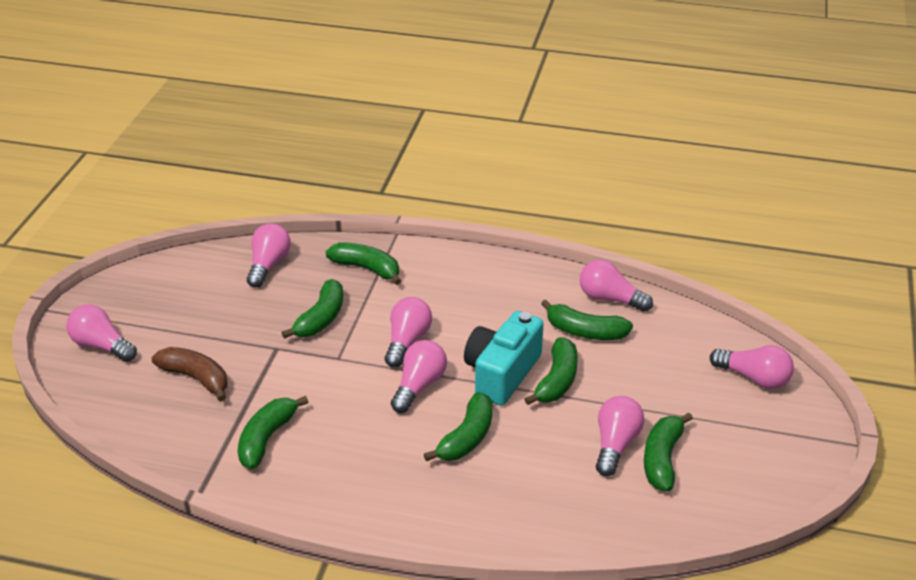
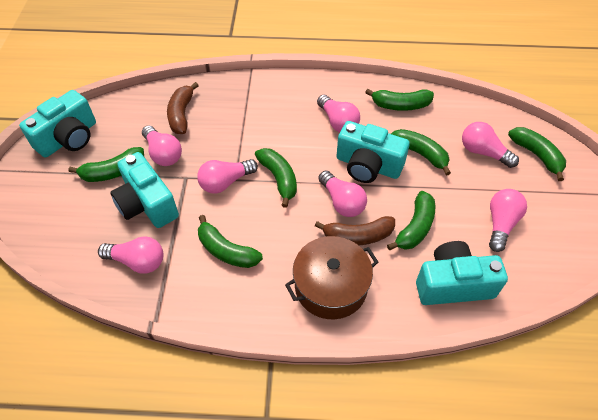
brown banana: 1 -> 2
brown pot: 0 -> 1
turquoise camera: 1 -> 4

